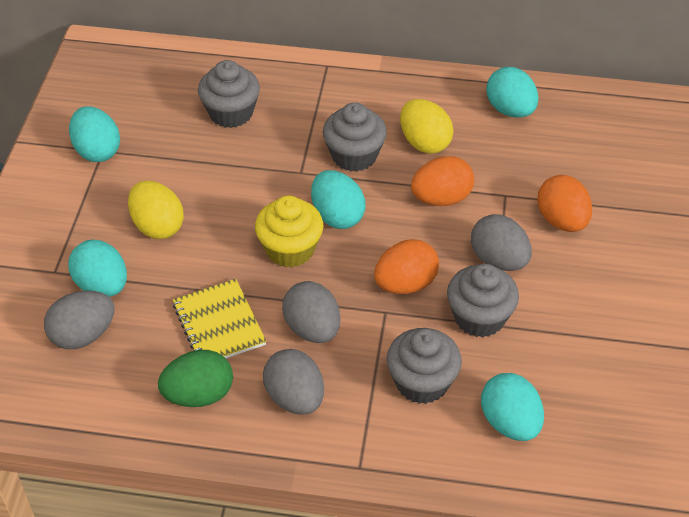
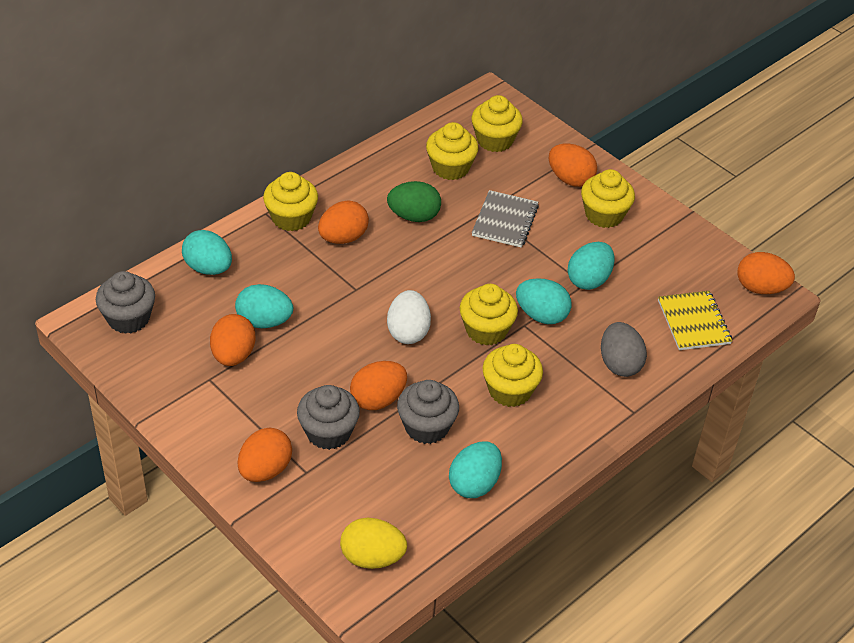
grey cupcake: 4 -> 3
grey egg: 4 -> 1
grey notebook: 0 -> 1
orange egg: 3 -> 6
white egg: 0 -> 1
yellow cupcake: 1 -> 6
yellow egg: 2 -> 1

